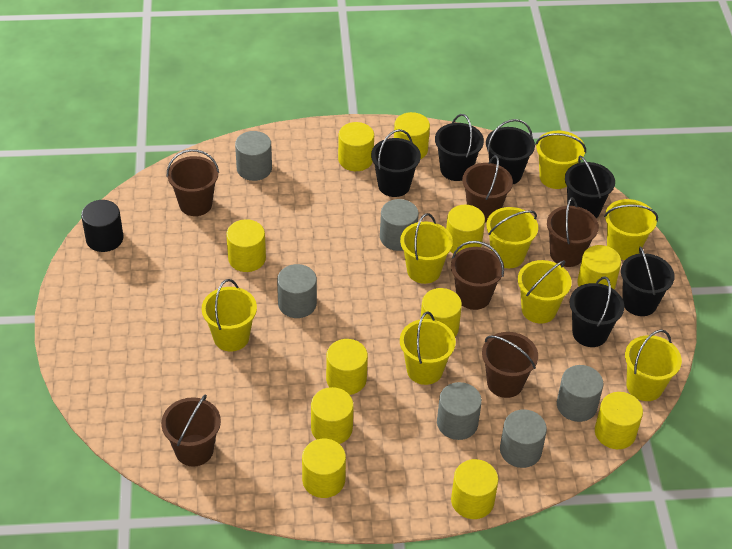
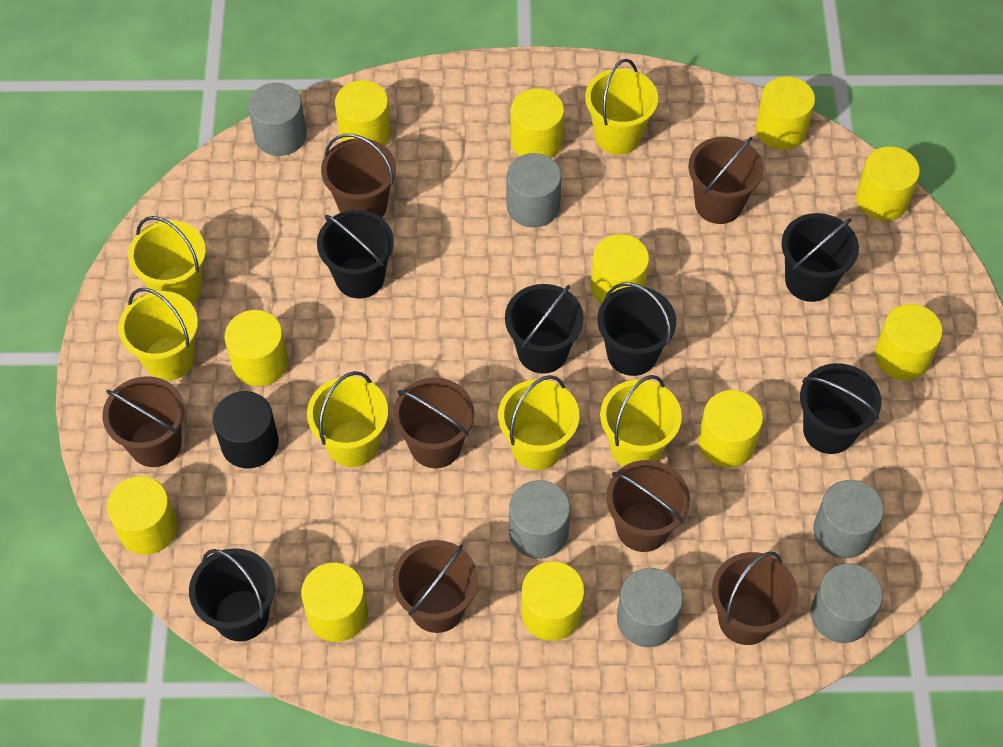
brown bucket: 6 -> 7
yellow bucket: 8 -> 6

